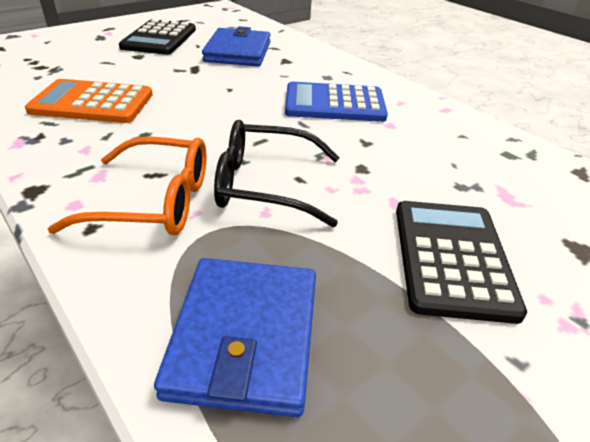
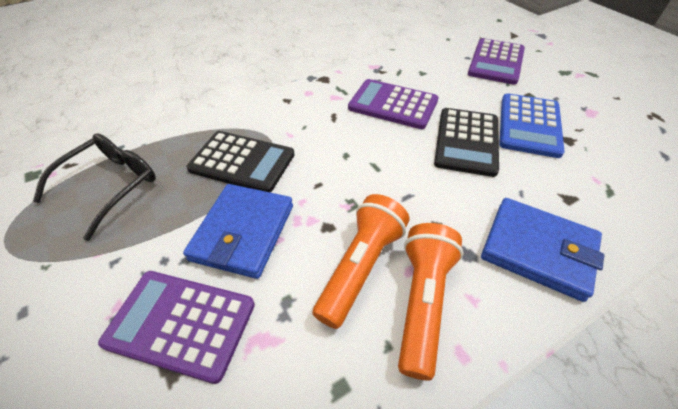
orange calculator: 1 -> 0
orange flashlight: 0 -> 2
orange glasses: 1 -> 0
purple calculator: 0 -> 3

